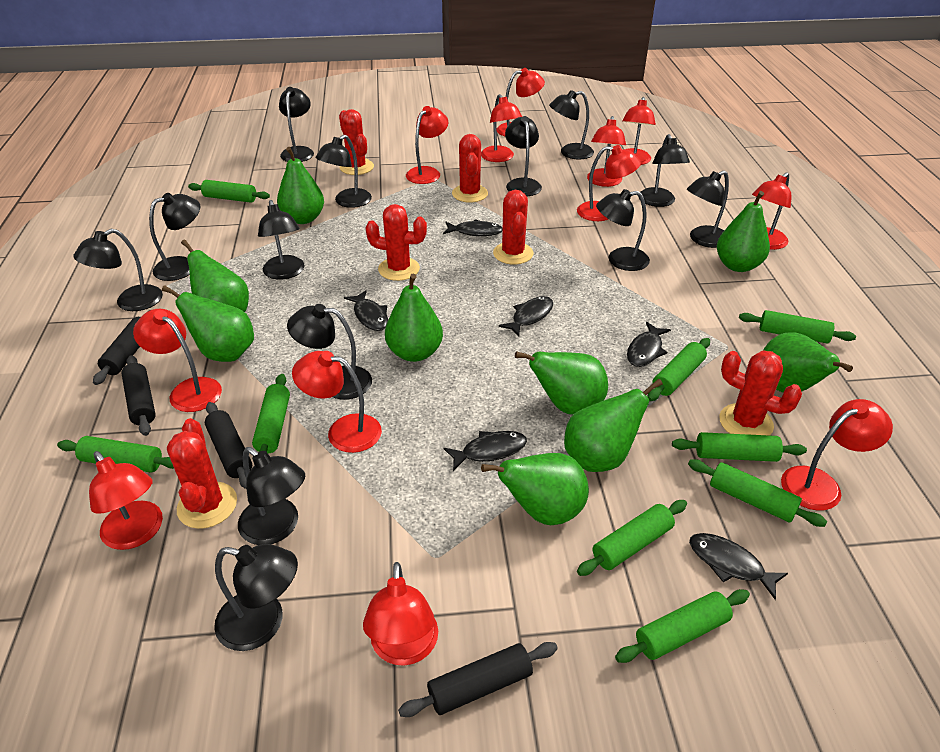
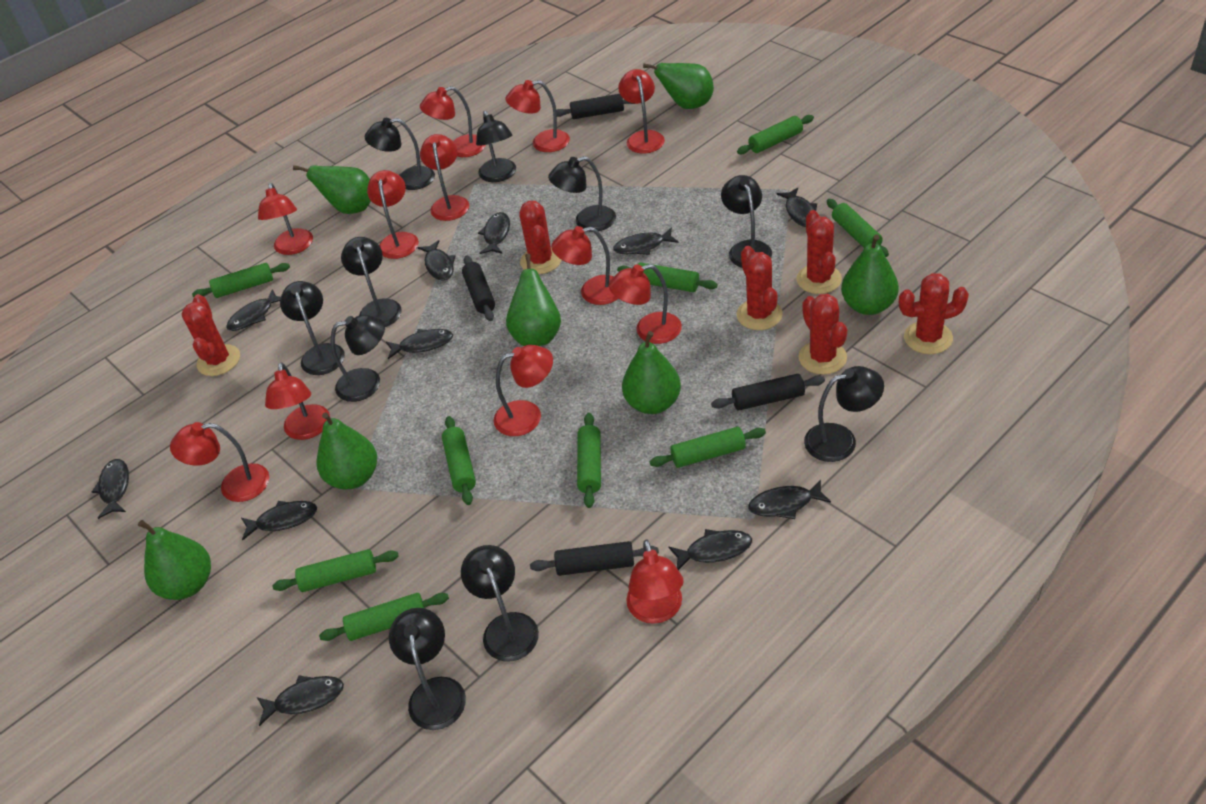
black fish: 6 -> 11
black lamp: 13 -> 10
green pear: 9 -> 7

